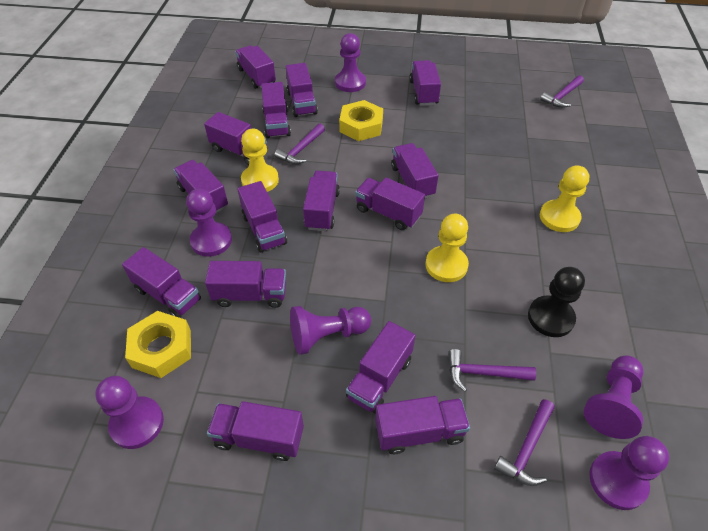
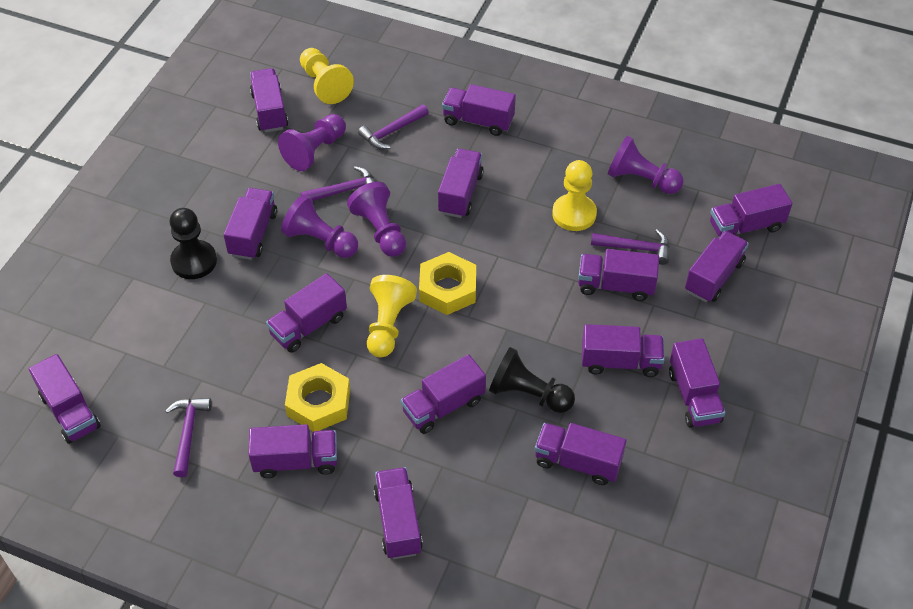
black pawn: 1 -> 2
purple pawn: 6 -> 4

